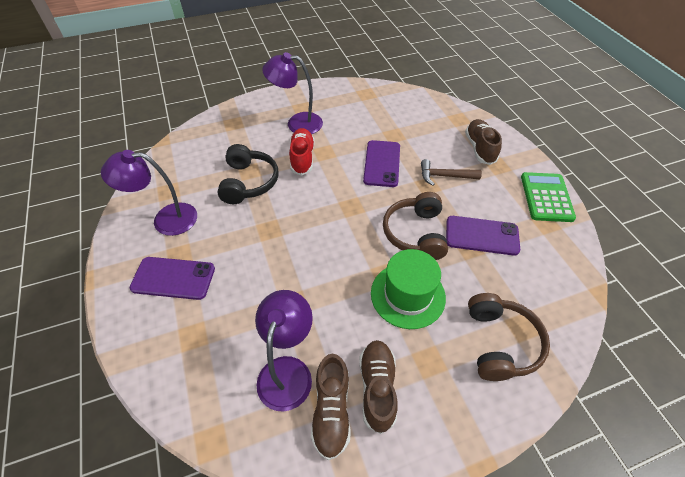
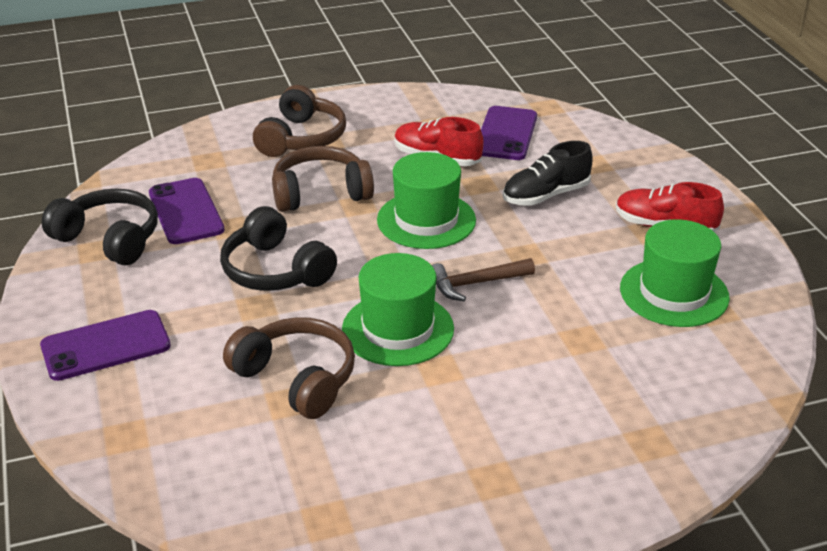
black headphones: 1 -> 2
black shoe: 0 -> 1
brown headphones: 2 -> 3
brown shoe: 3 -> 0
green calculator: 1 -> 0
green hat: 1 -> 3
purple lamp: 3 -> 0
red shoe: 1 -> 2

